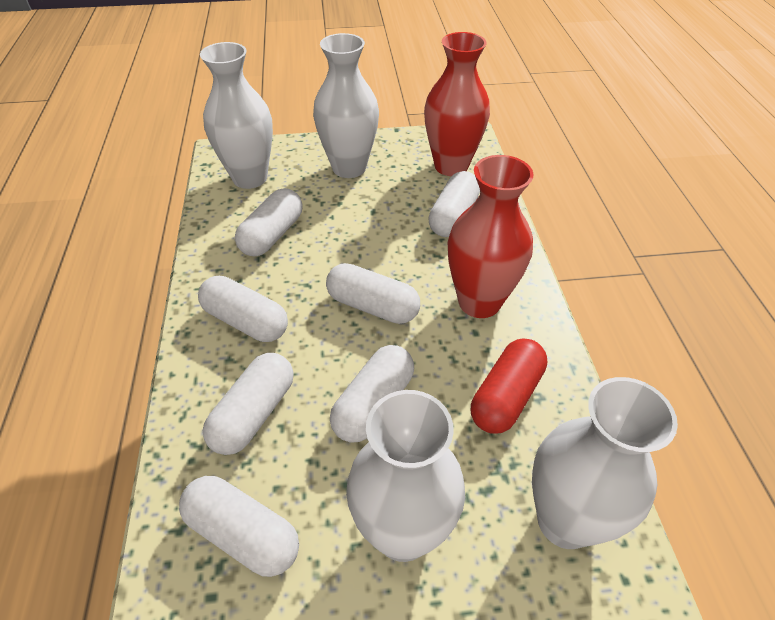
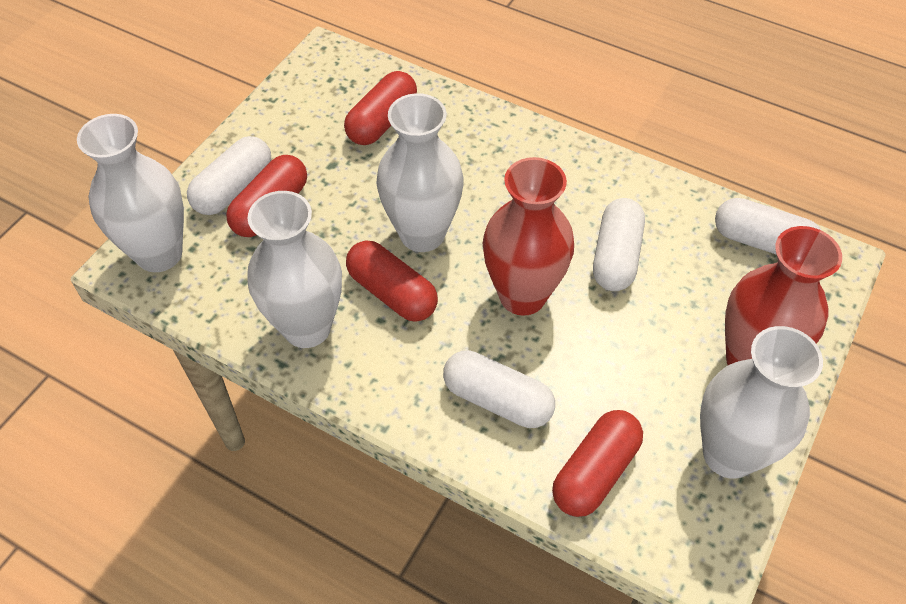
red capsule: 1 -> 4
white capsule: 7 -> 4

